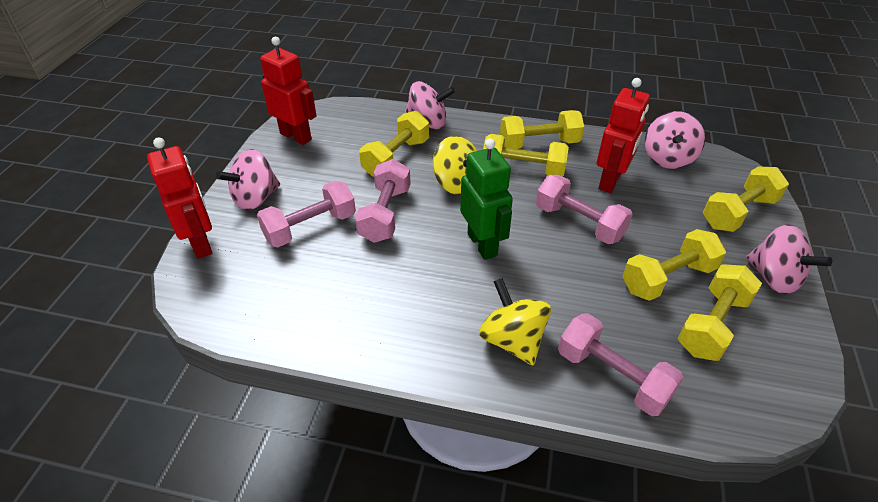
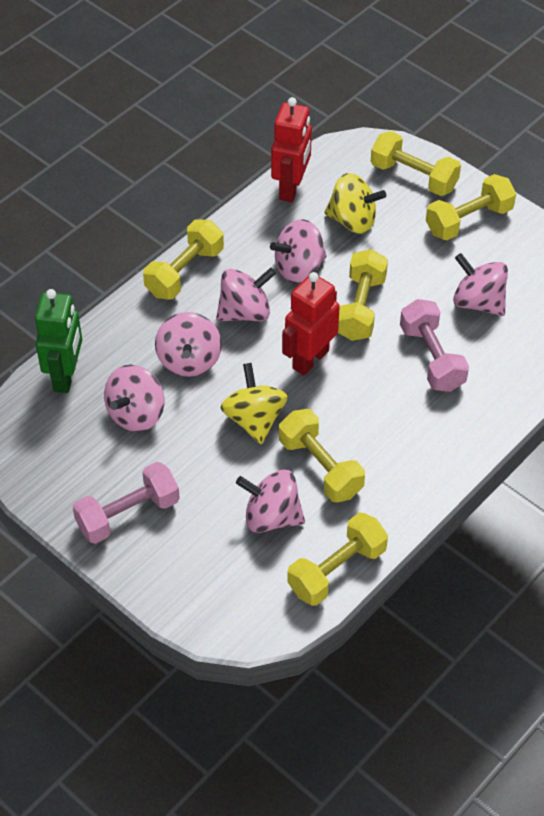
pink dumbbell: 4 -> 2
pink spinning top: 4 -> 6
red robot: 3 -> 2

